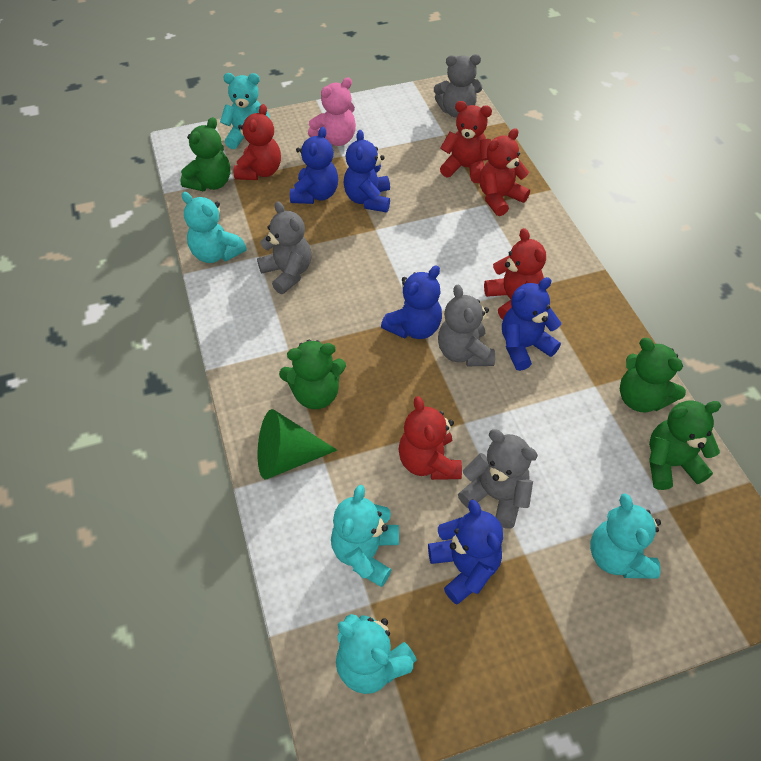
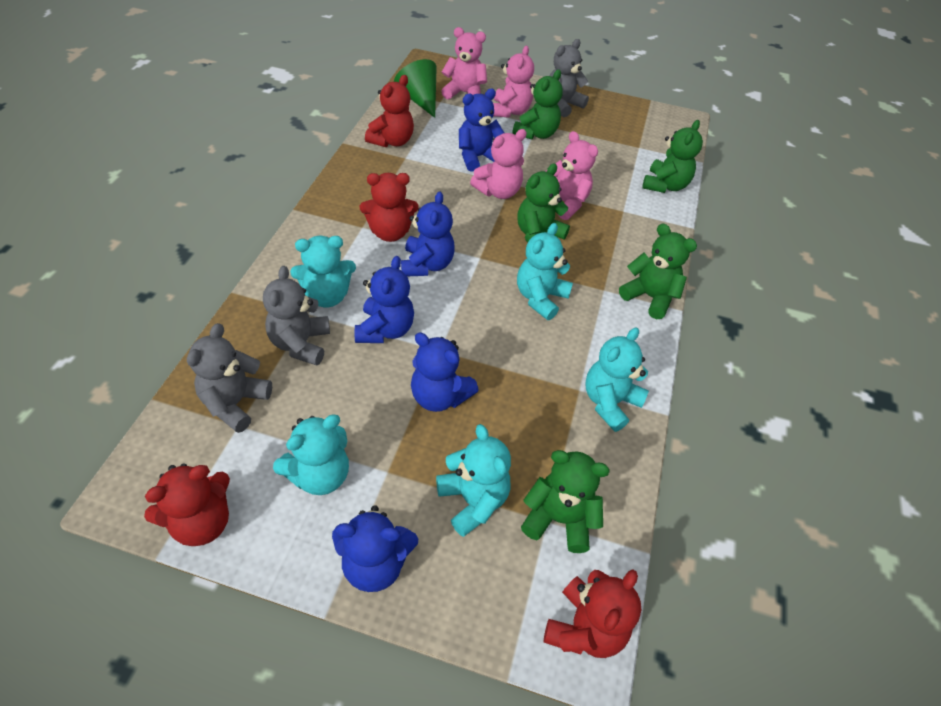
green teddy bear: 4 -> 5
grey teddy bear: 4 -> 3
pink teddy bear: 1 -> 4
red teddy bear: 5 -> 4

